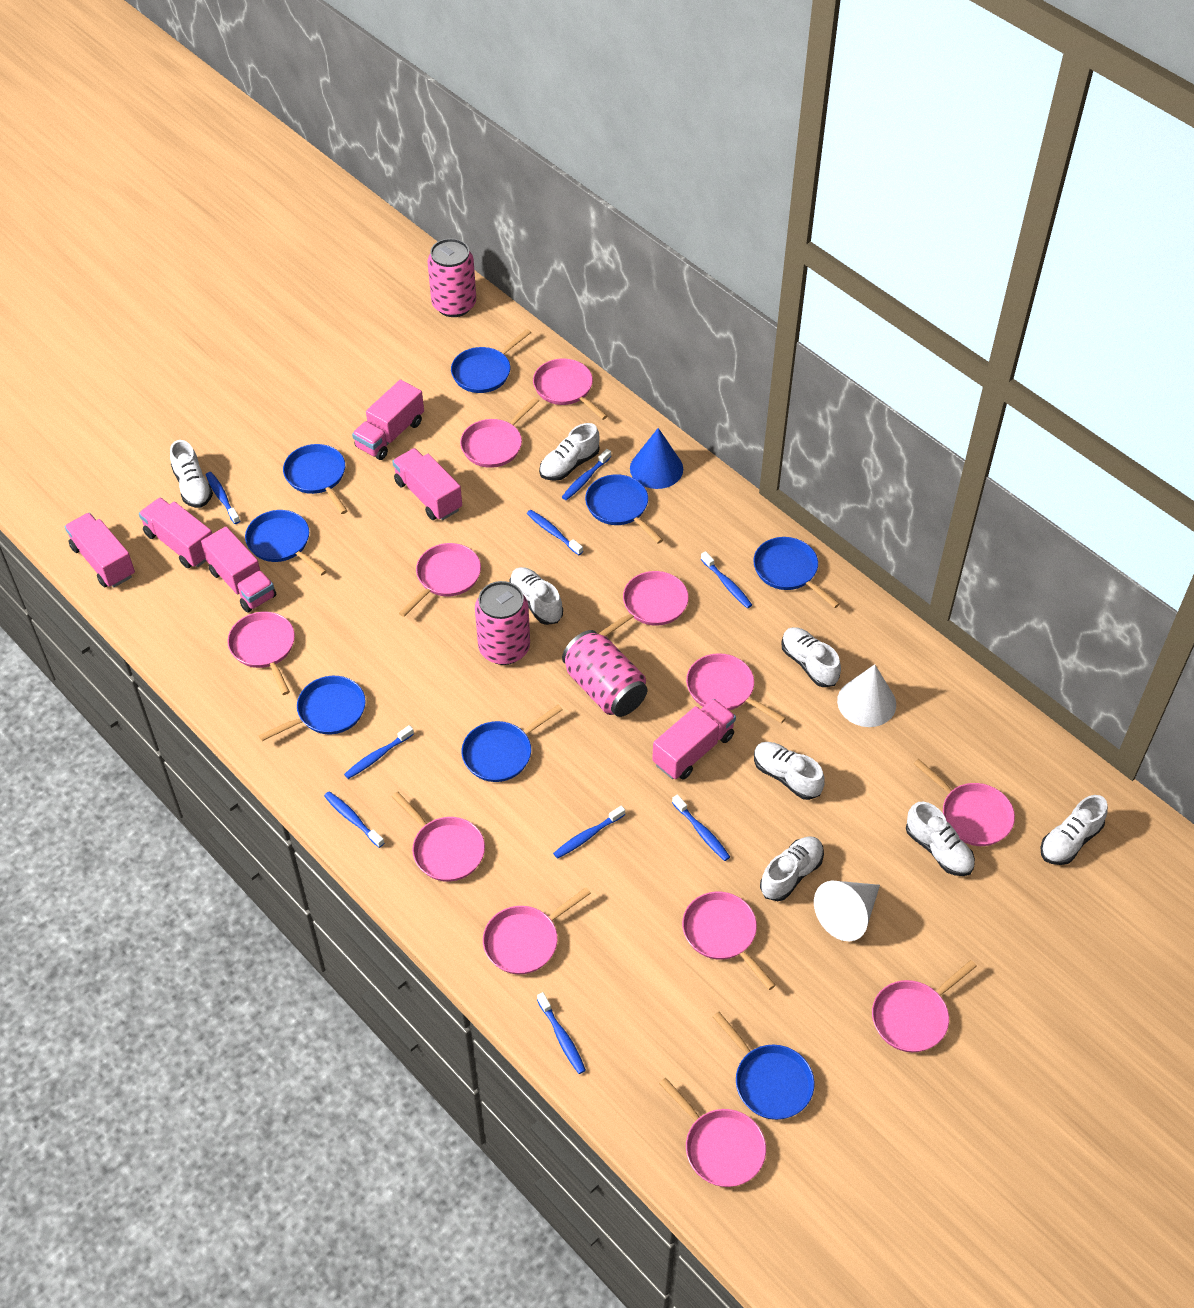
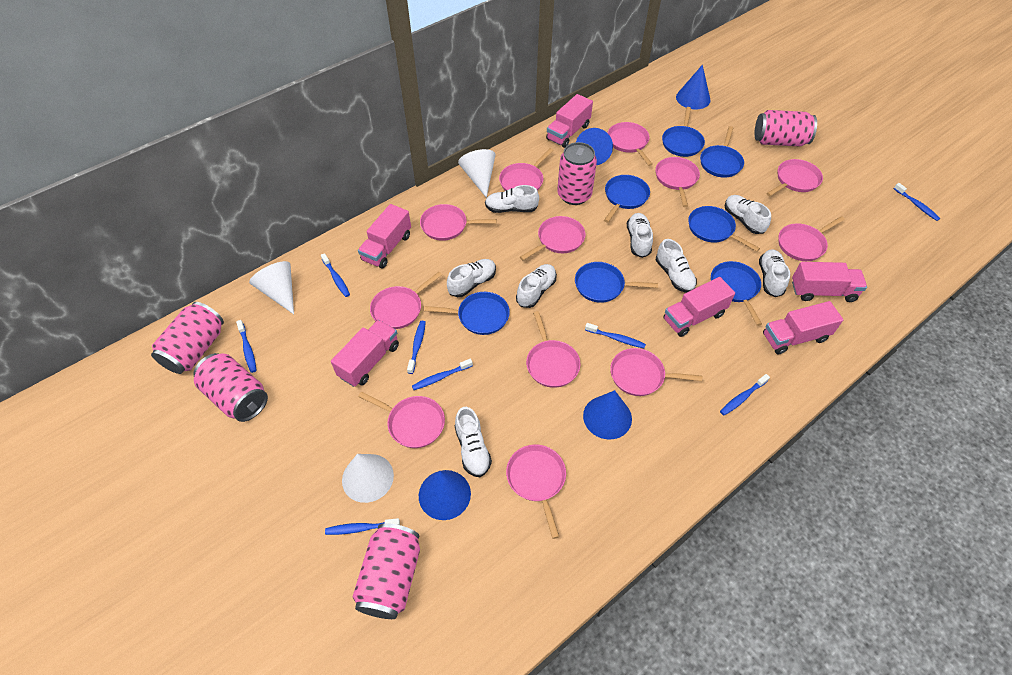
blue cone: 1 -> 4
blue pan: 8 -> 7
blue toothbrush: 9 -> 8
pink can: 3 -> 5
white cone: 2 -> 3

